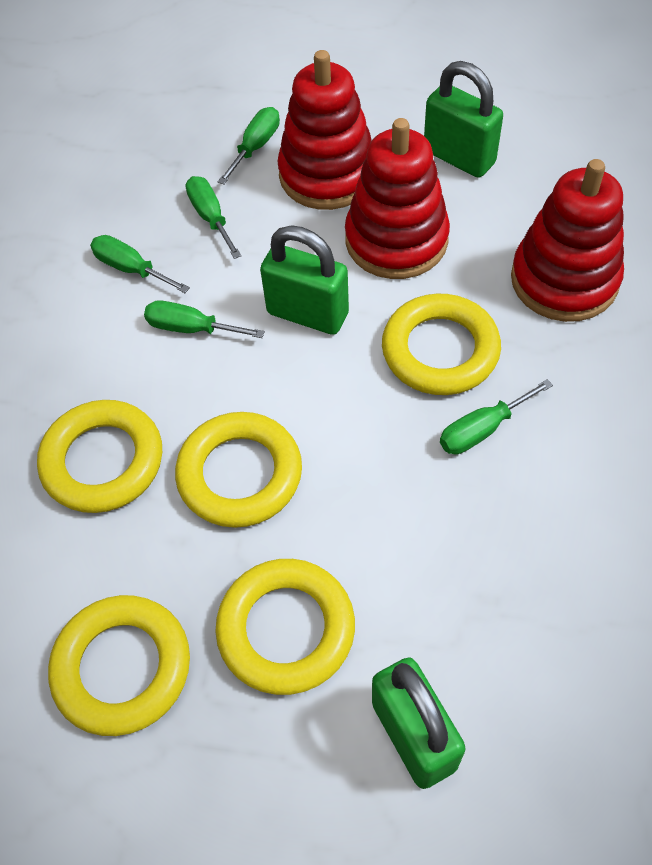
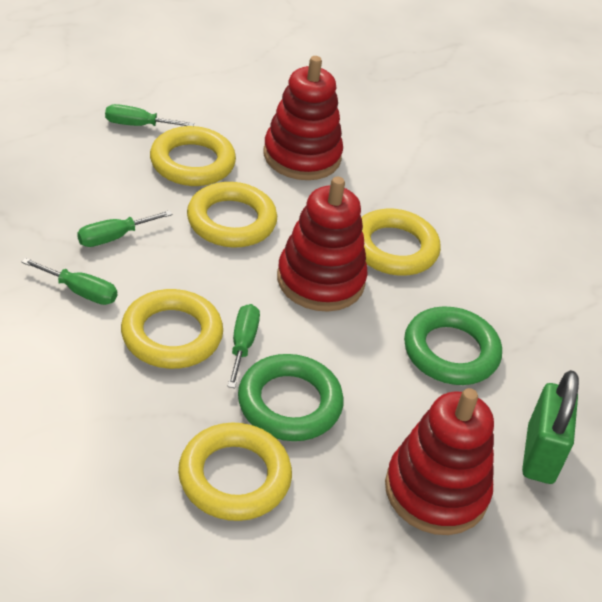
green padlock: 3 -> 1
green ring: 0 -> 2
green screwdriver: 5 -> 4

